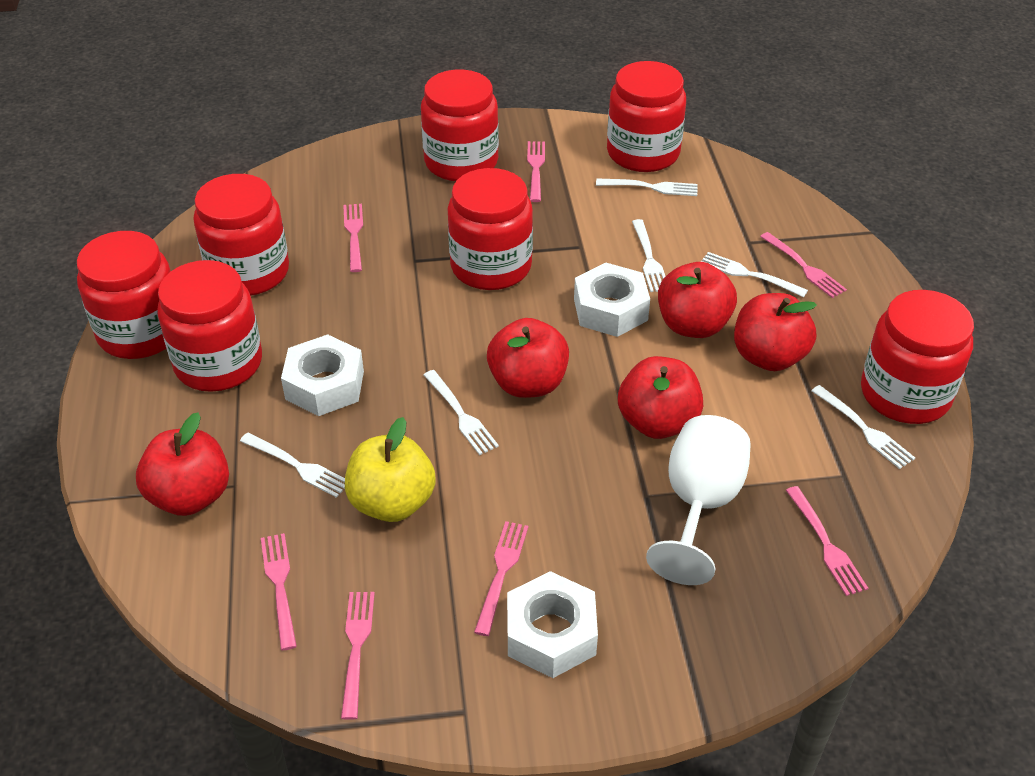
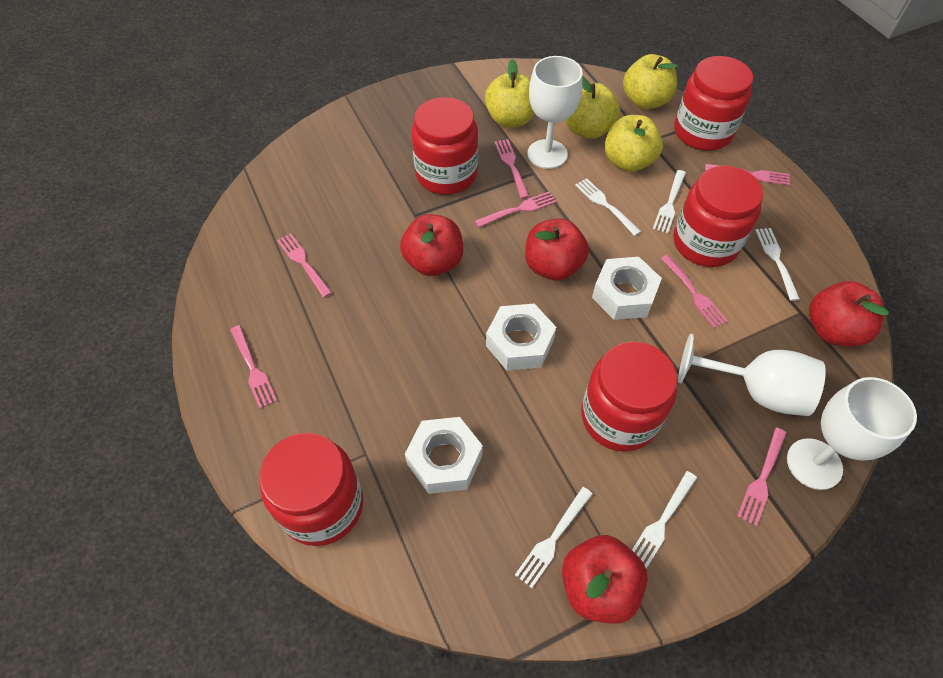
red apple: 5 -> 4
red jar: 7 -> 5
white fork: 6 -> 5
white goblet: 1 -> 3
yellow apple: 1 -> 4

